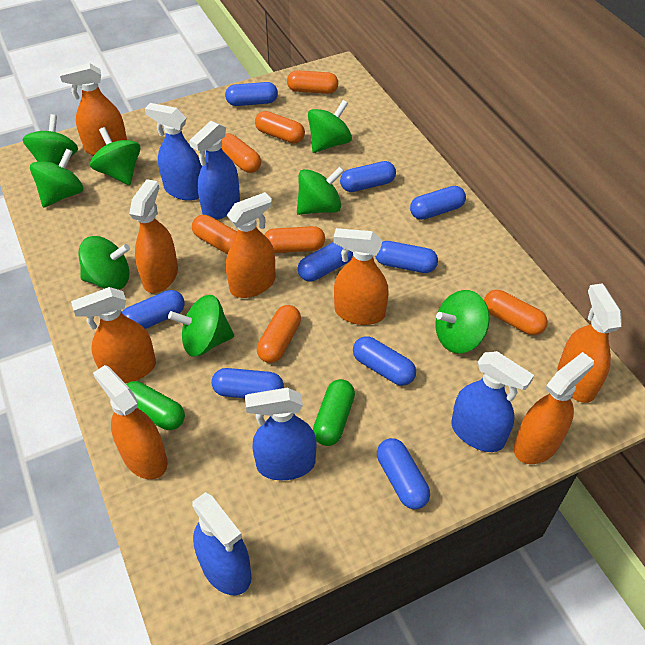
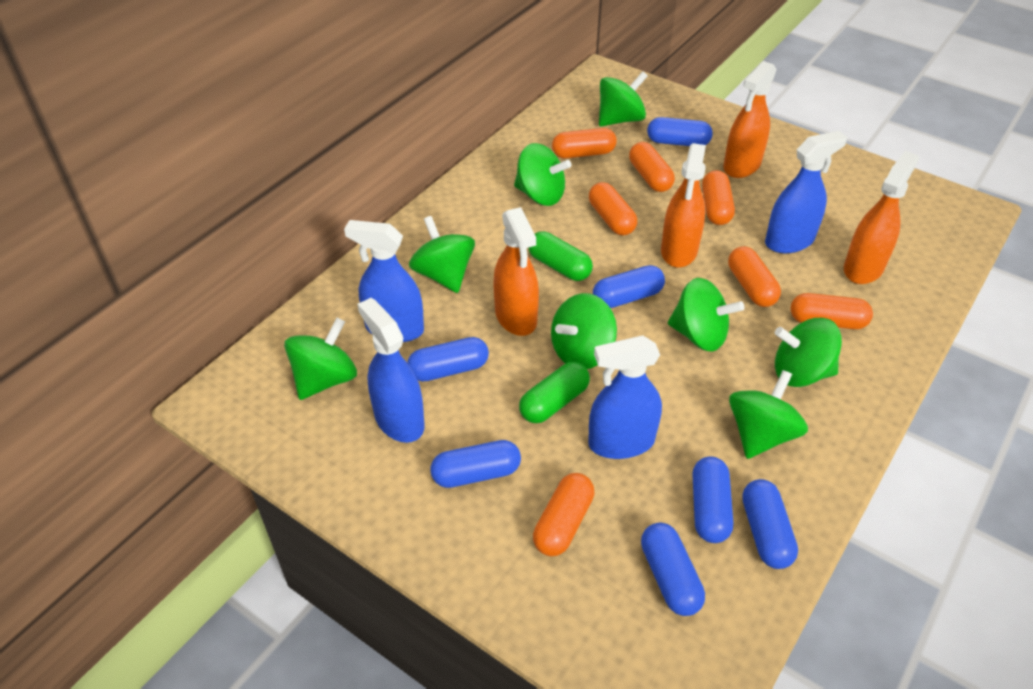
blue capsule: 9 -> 7
blue spray bottle: 5 -> 4
orange spray bottle: 8 -> 4

